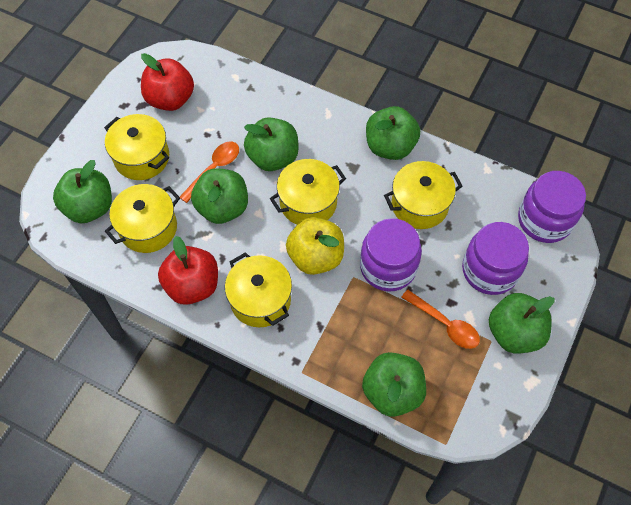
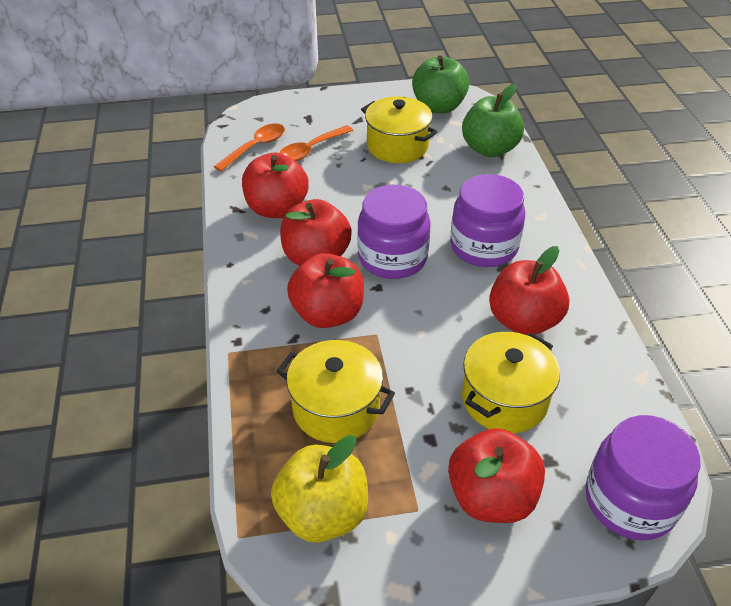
green apple: 6 -> 2
red apple: 2 -> 5
yellow pot: 5 -> 3

